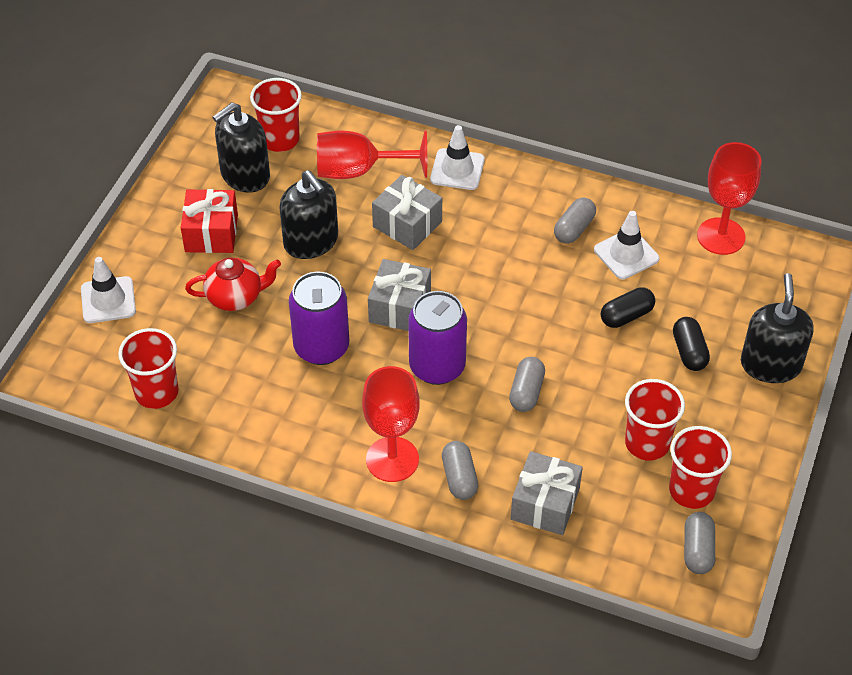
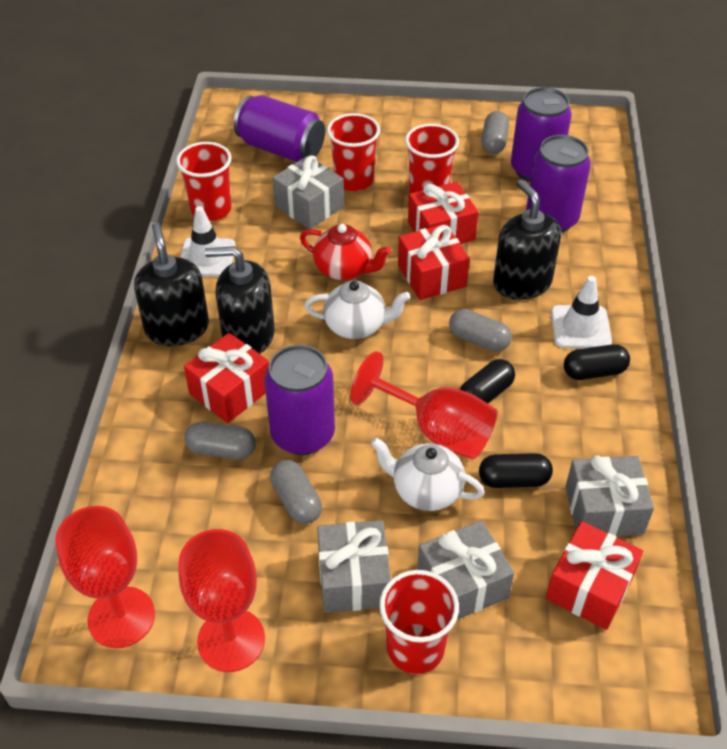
black capsule: 2 -> 3
grey gift: 3 -> 4
purple can: 2 -> 4
red gift: 1 -> 4
white teapot: 0 -> 2
white traffic cone: 3 -> 2

